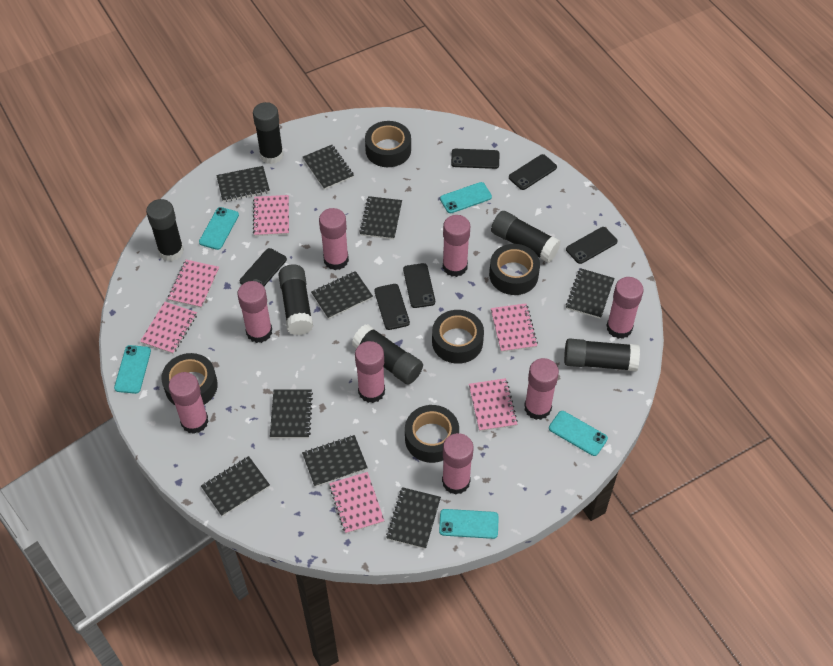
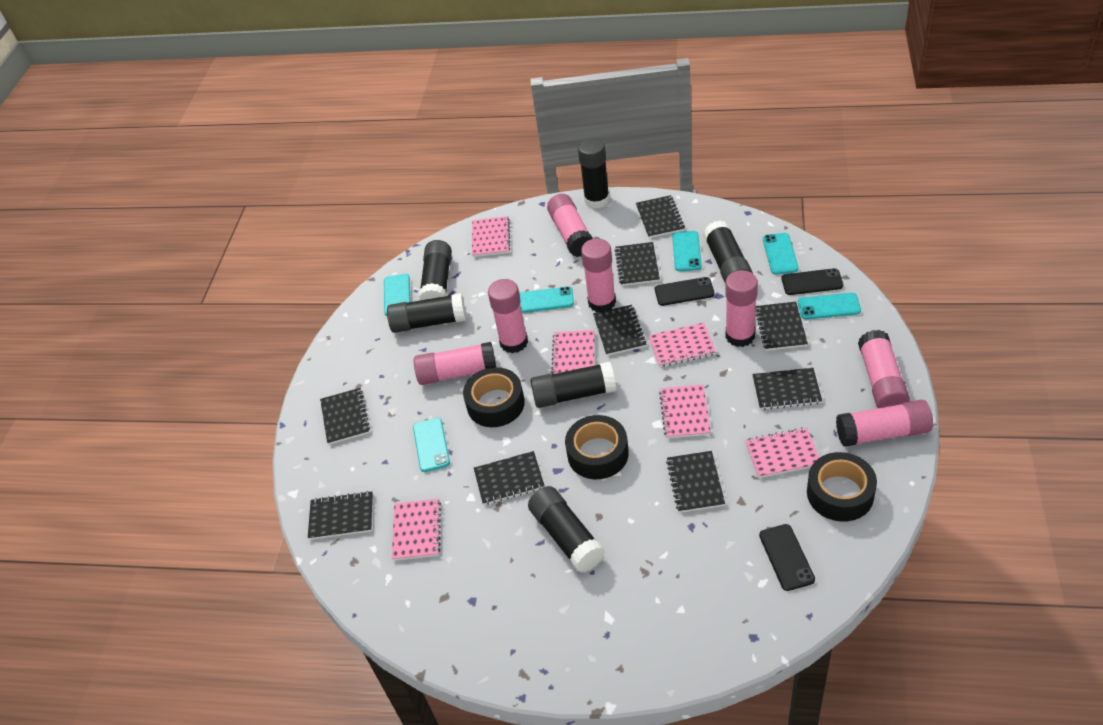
black phone: 6 -> 3
black tape: 5 -> 3
pink glue stick: 8 -> 7
turquoise phone: 5 -> 6

